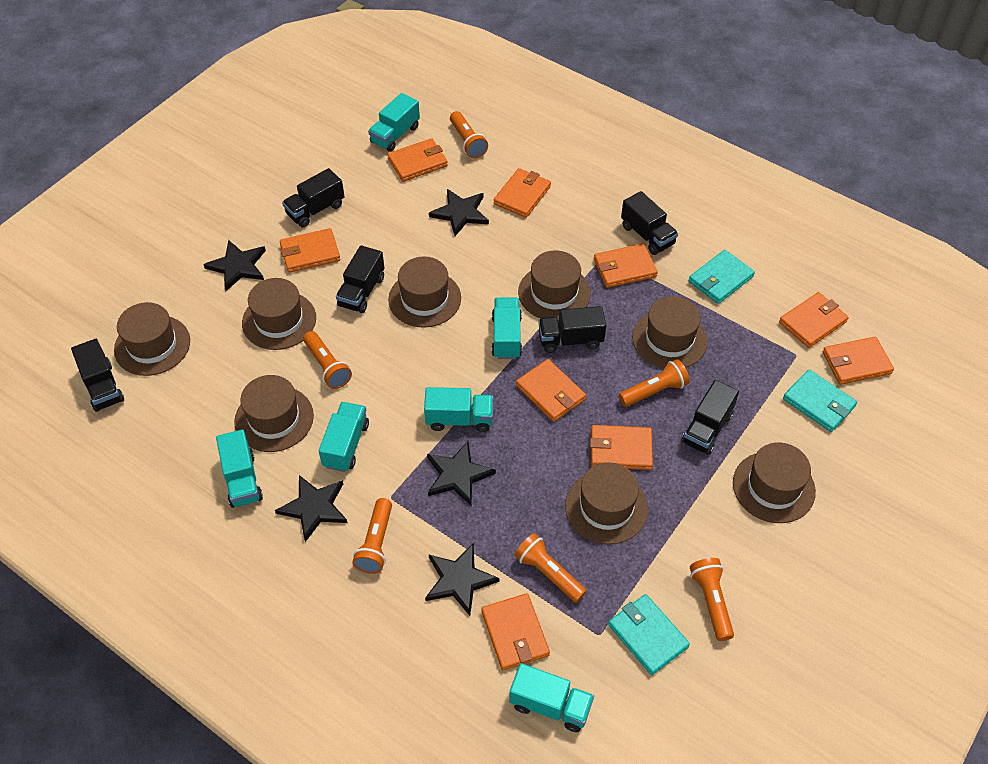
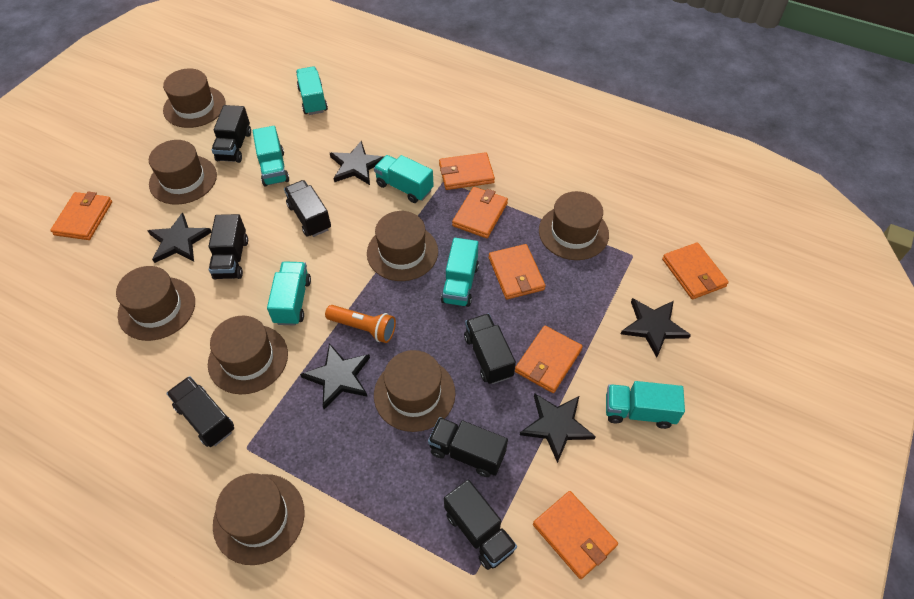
black truck: 6 -> 7
orange flashlight: 6 -> 1
orange wallet: 9 -> 7
turquoise wallet: 3 -> 0

